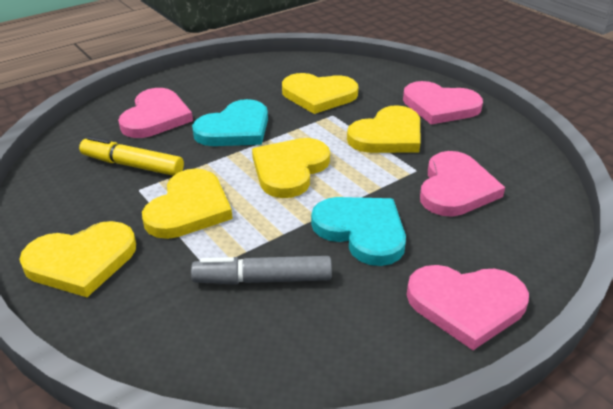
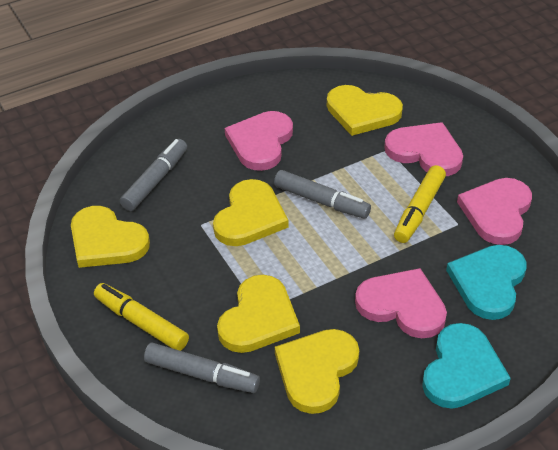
grey marker: 1 -> 3
yellow marker: 1 -> 2

